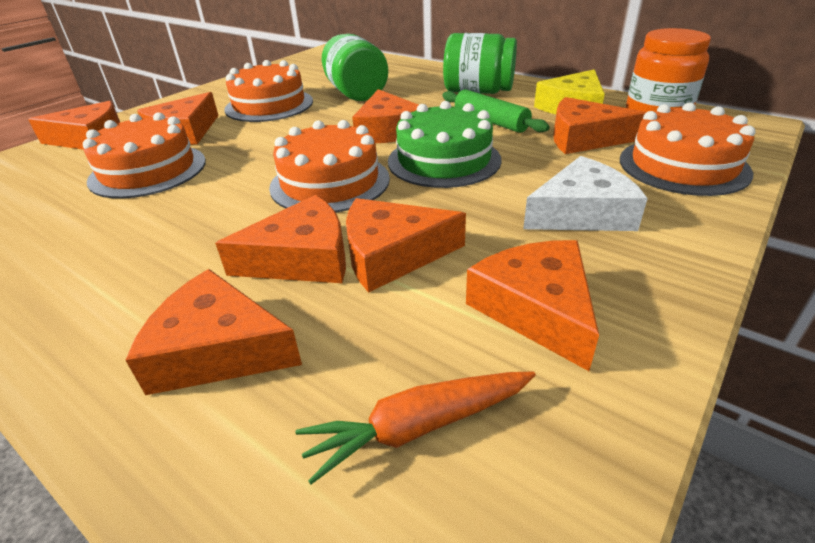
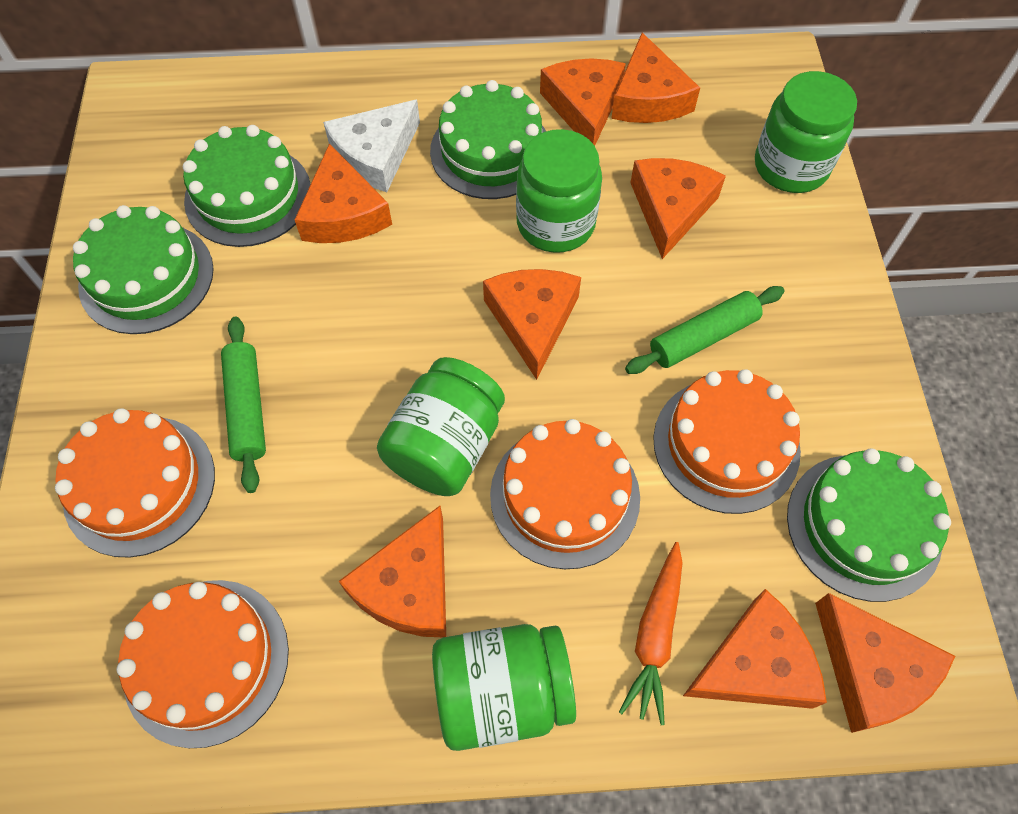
green cake: 1 -> 4
green jar: 2 -> 4
green rolling pin: 1 -> 2
orange jar: 1 -> 0
yellow cheese: 1 -> 0

